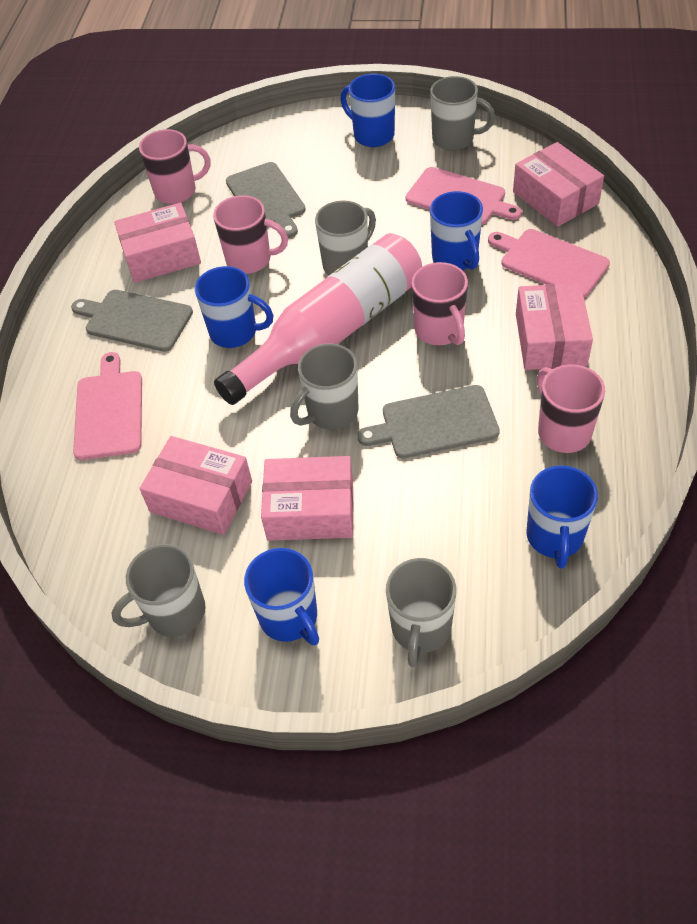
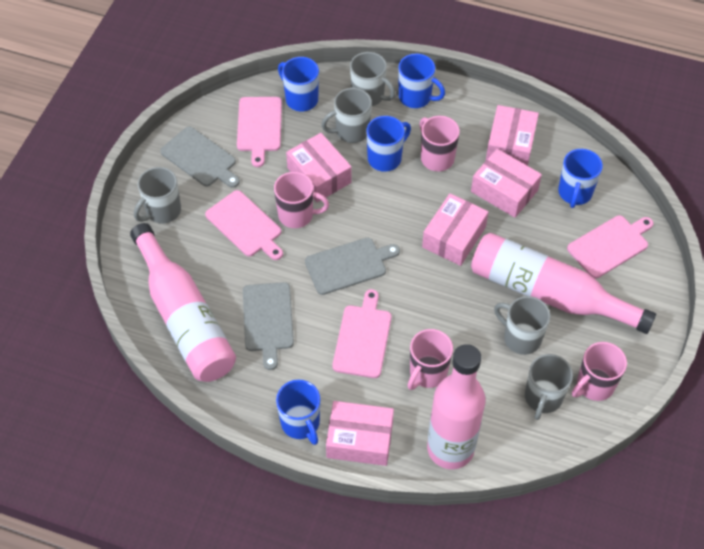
pink bottle: 1 -> 3
pink cutting board: 3 -> 4

